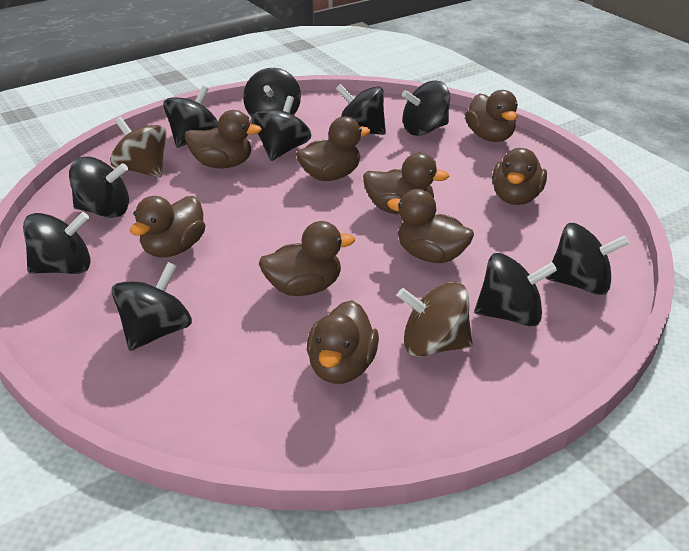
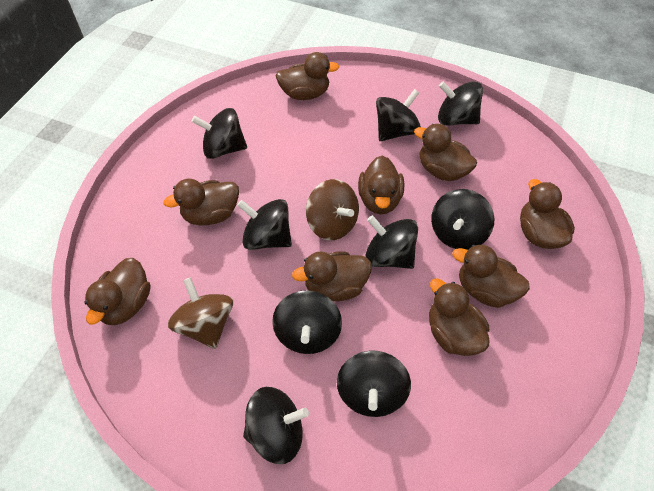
black spinning top: 10 -> 9

